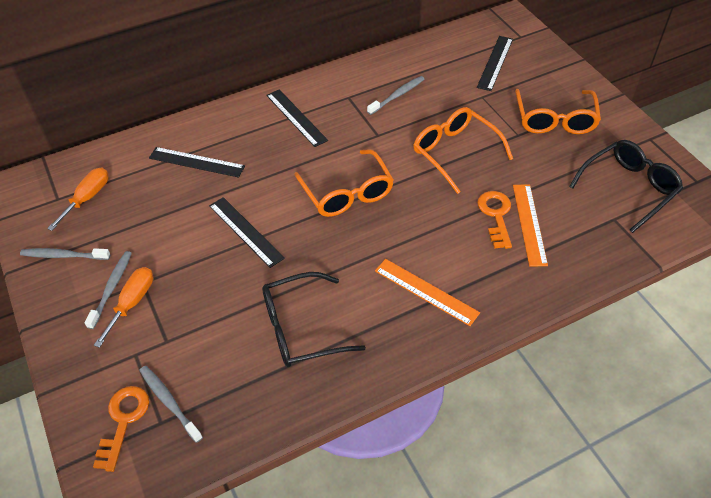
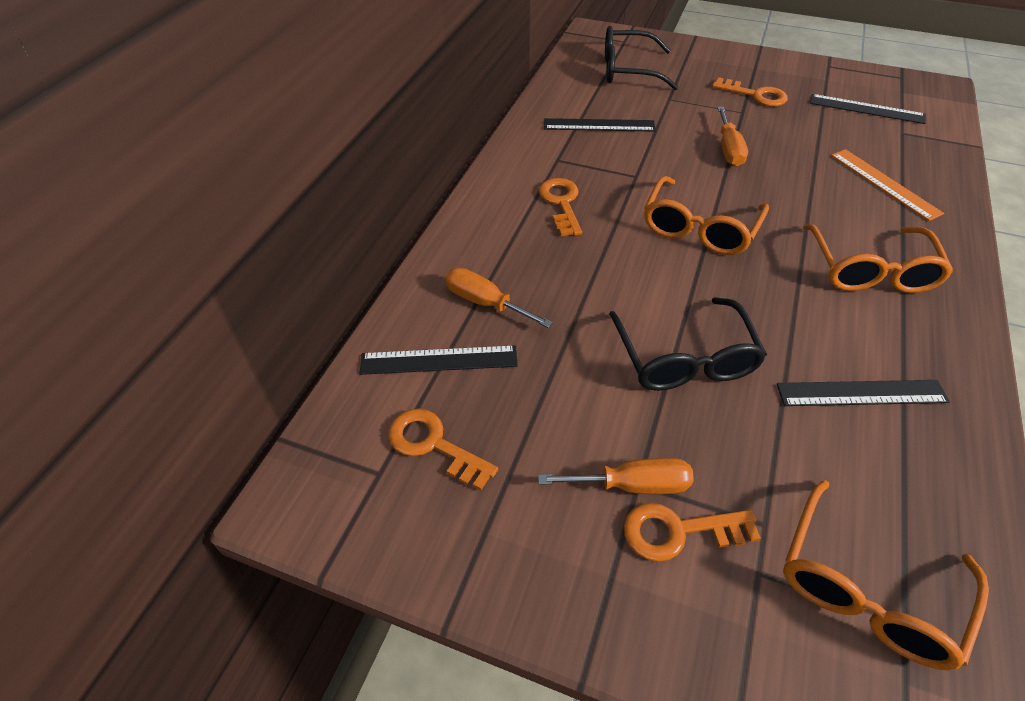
grey toothbrush: 4 -> 0
orange key: 2 -> 4
orange ruler: 2 -> 1
orange screwdriver: 2 -> 3

